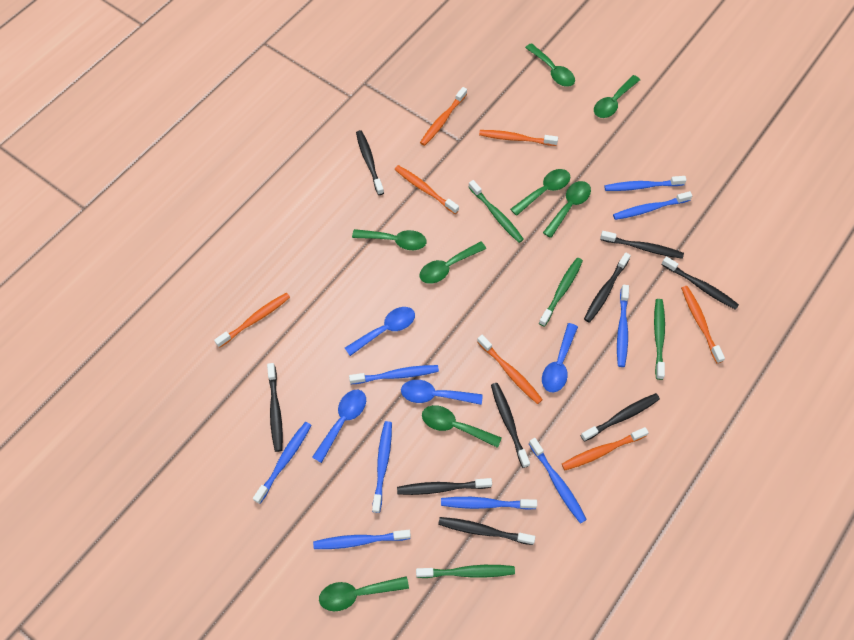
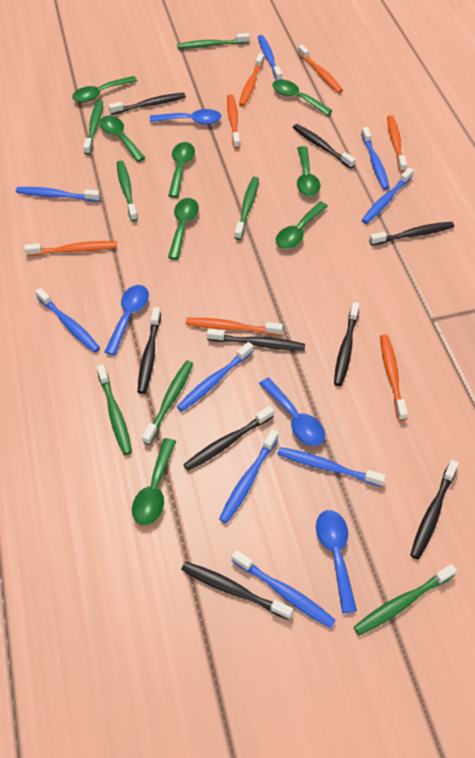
green toothbrush: 4 -> 7

